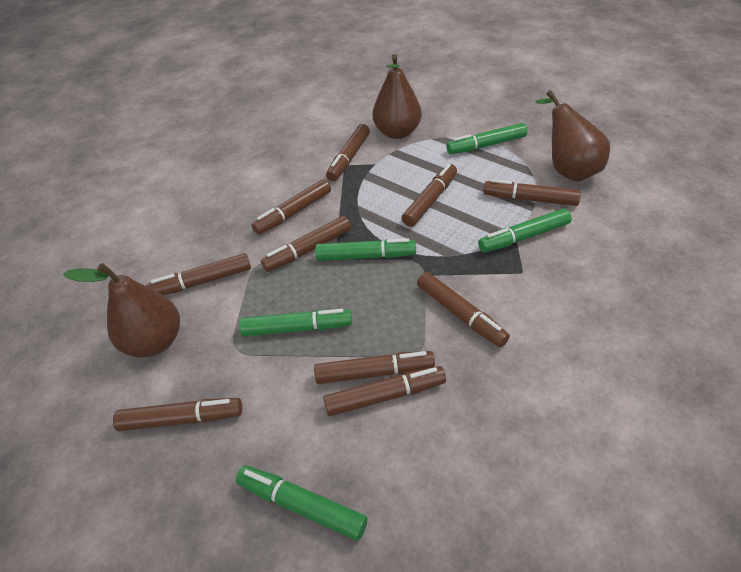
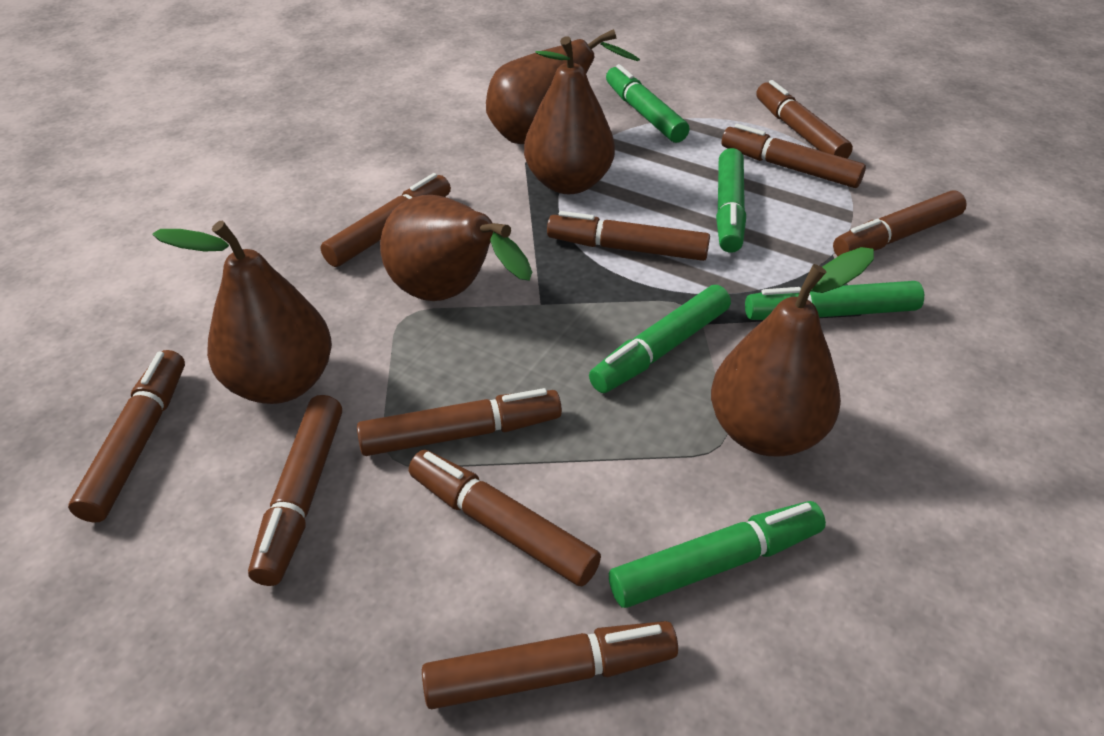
brown pear: 3 -> 5

